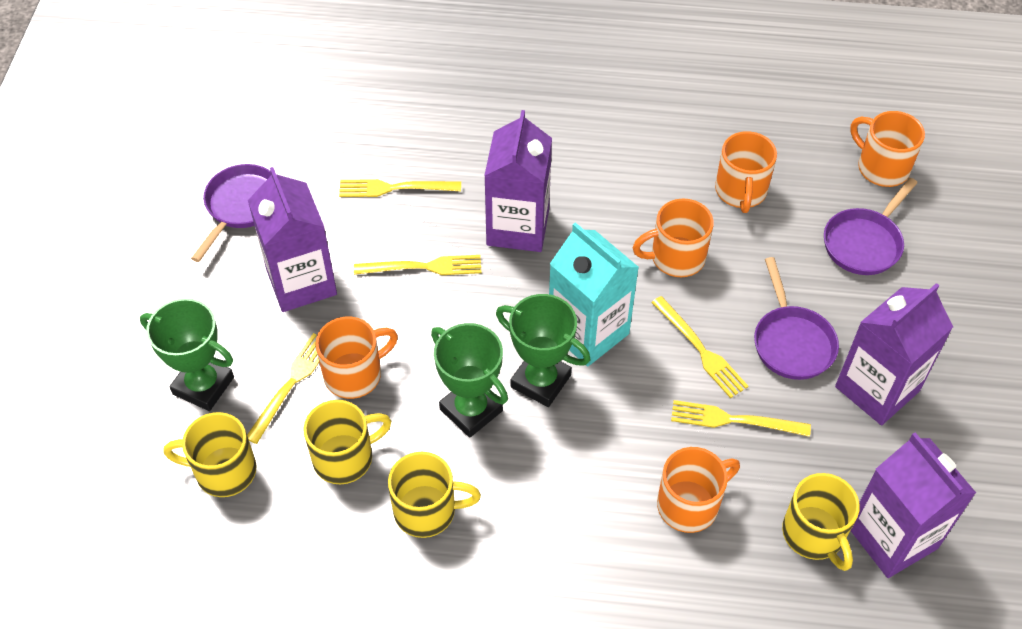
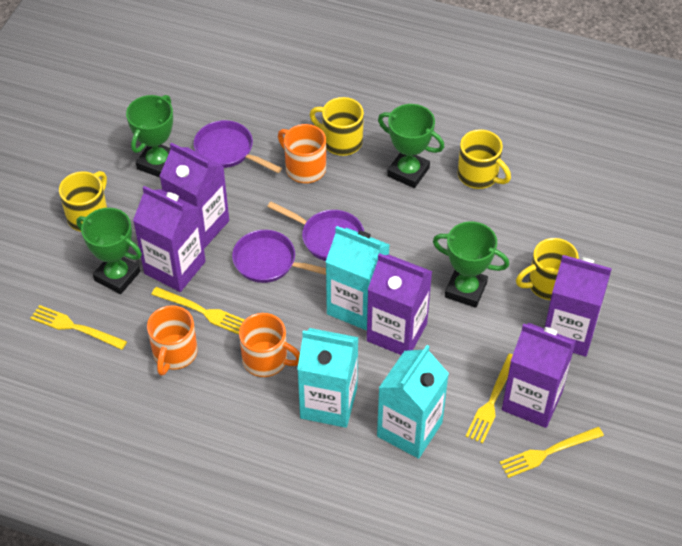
green trophy: 3 -> 4
orange mug: 5 -> 3
purple carton: 4 -> 5
turquoise carton: 1 -> 3
yellow fork: 5 -> 4

